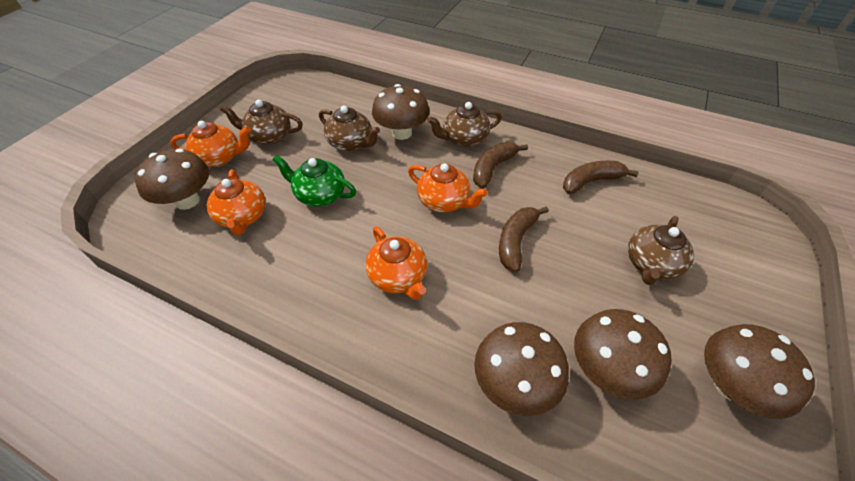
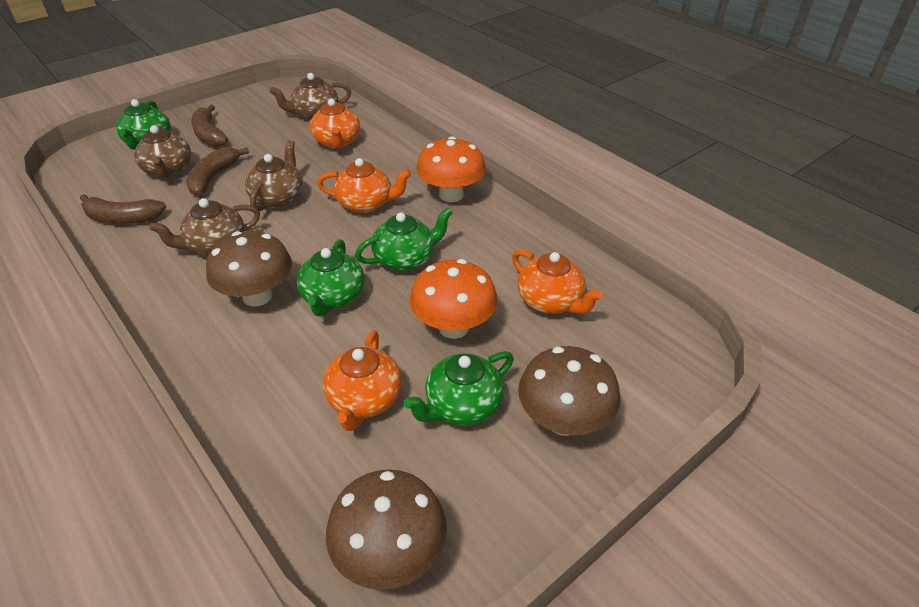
brown mushroom: 5 -> 3
green teapot: 1 -> 4
orange mushroom: 0 -> 2

